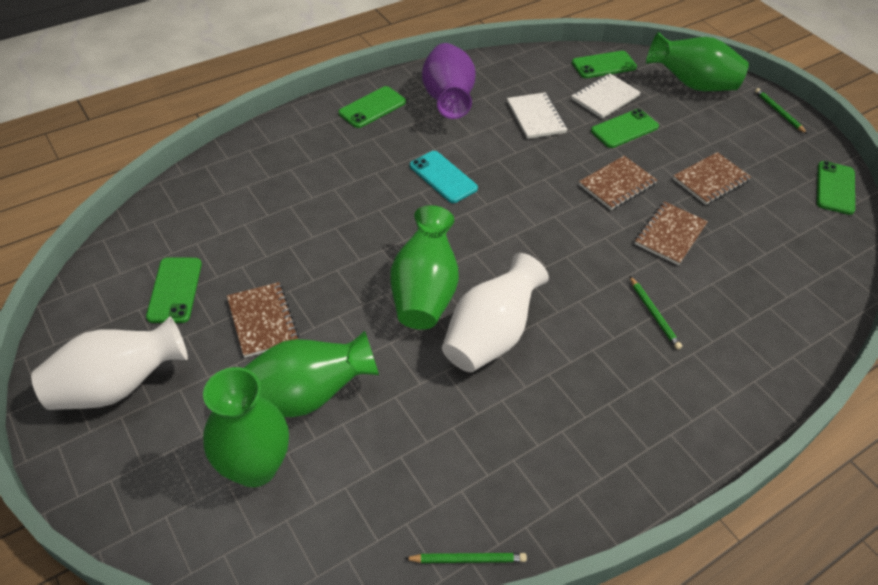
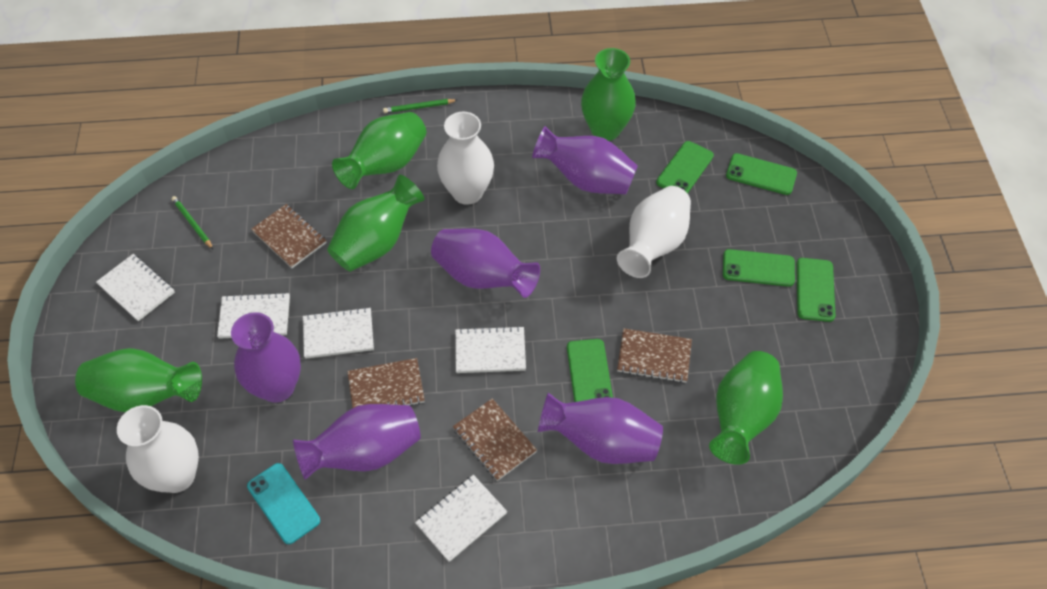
green pencil: 3 -> 2
green vase: 4 -> 5
purple vase: 1 -> 5
white notebook: 2 -> 5
white vase: 2 -> 3

